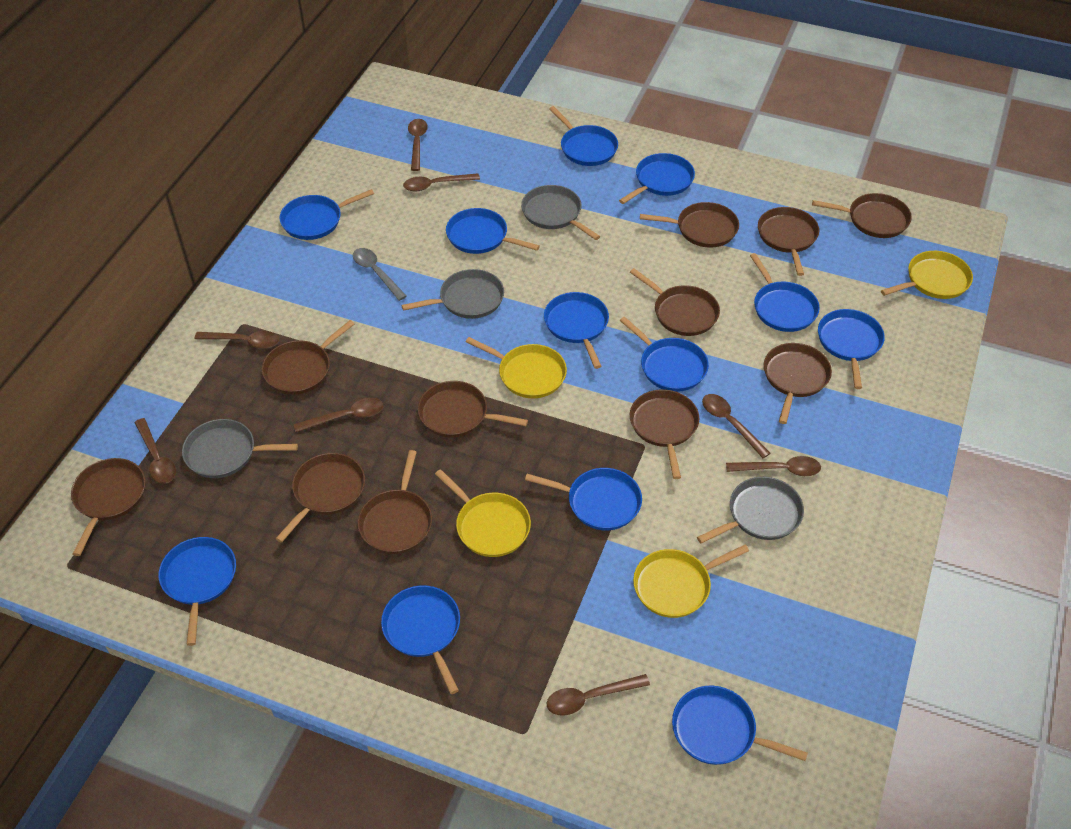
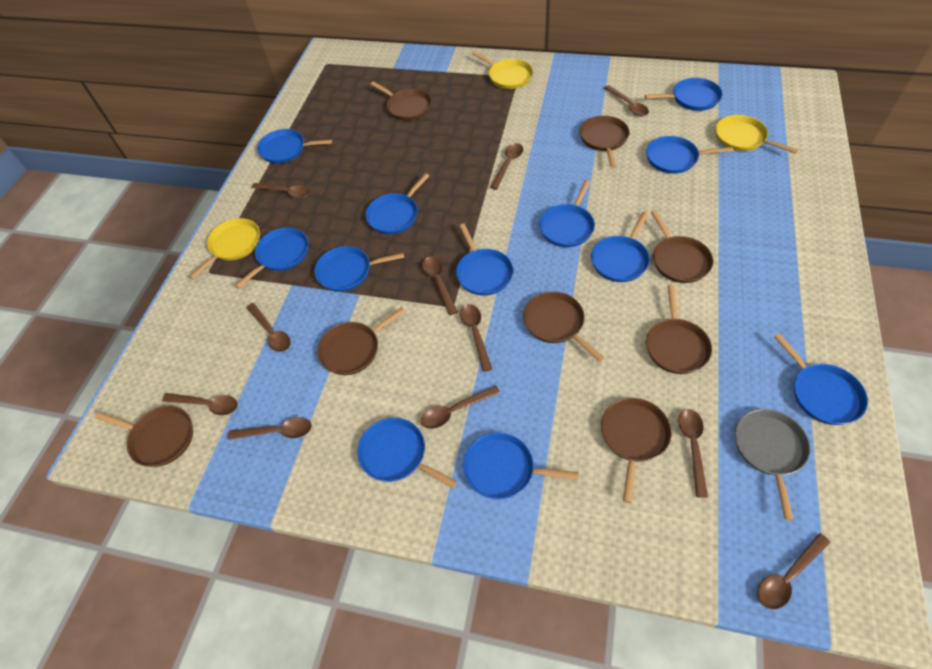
brown pan: 11 -> 8
brown spoon: 8 -> 11
grey pan: 4 -> 1
grey spoon: 1 -> 0
yellow pan: 4 -> 3

